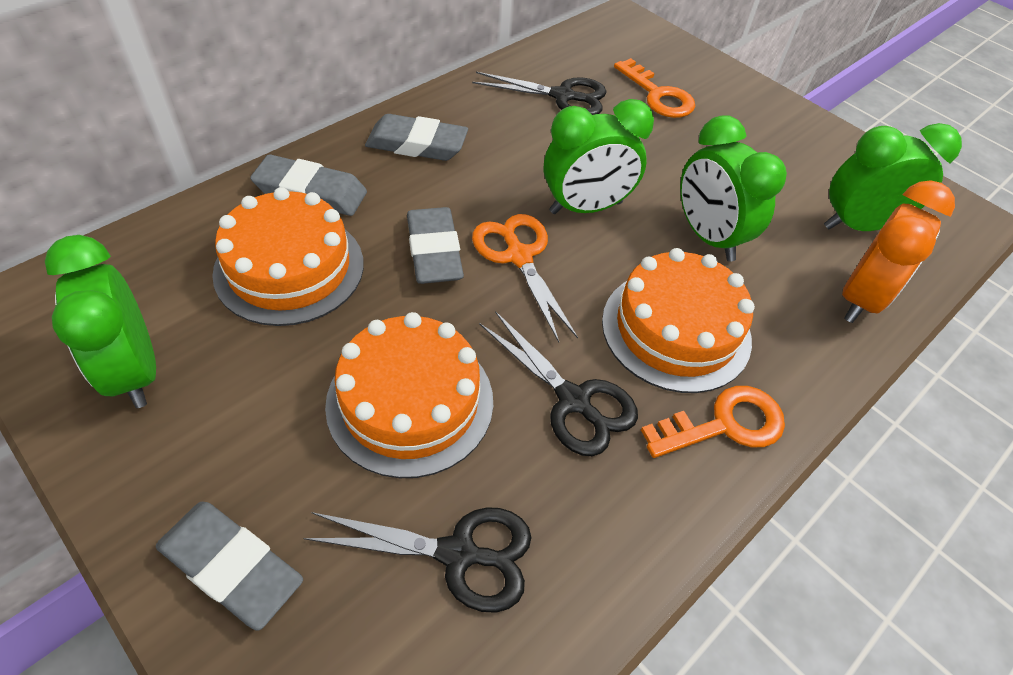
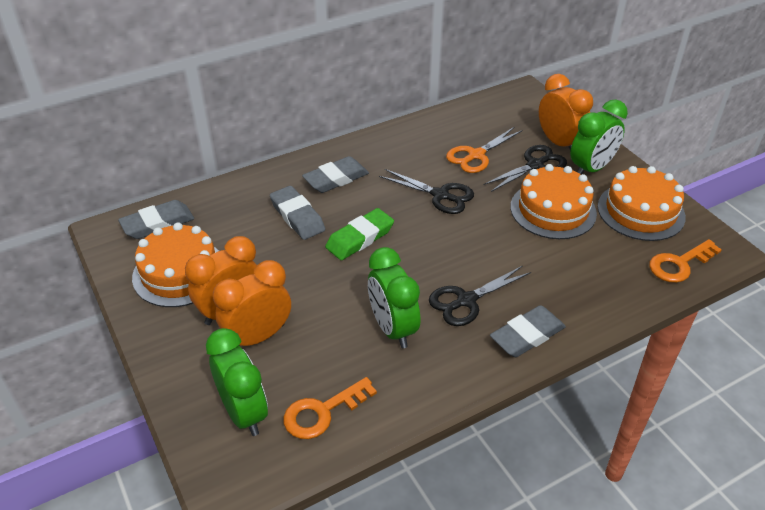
green clock: 4 -> 3
green eraser: 0 -> 1
orange clock: 1 -> 3

